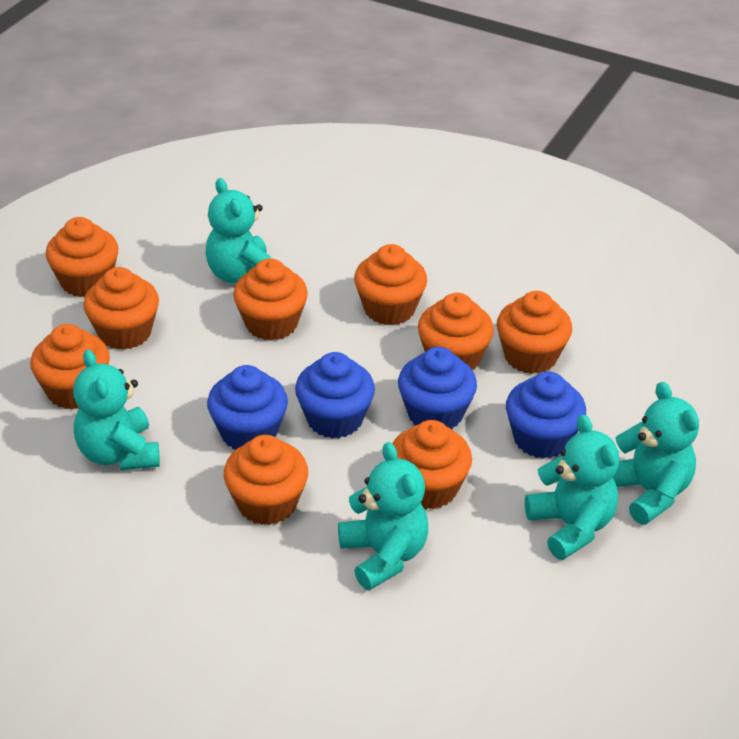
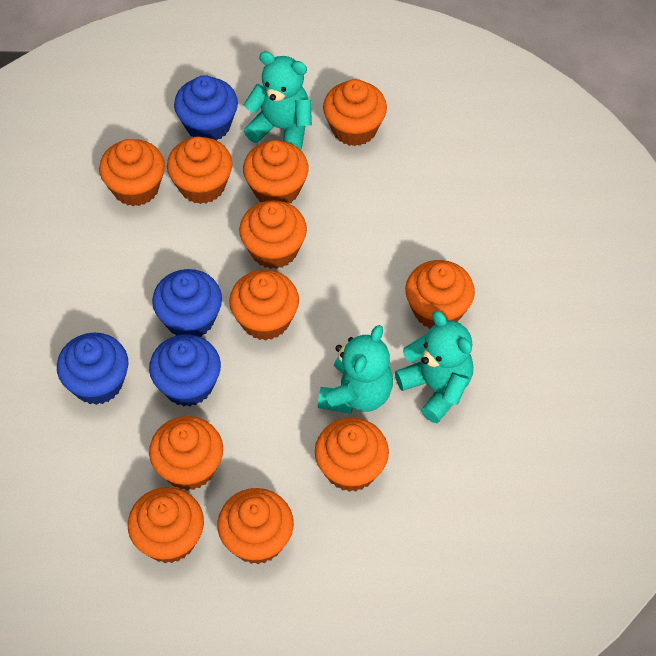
orange cupcake: 9 -> 11
turquoise teddy bear: 5 -> 3

